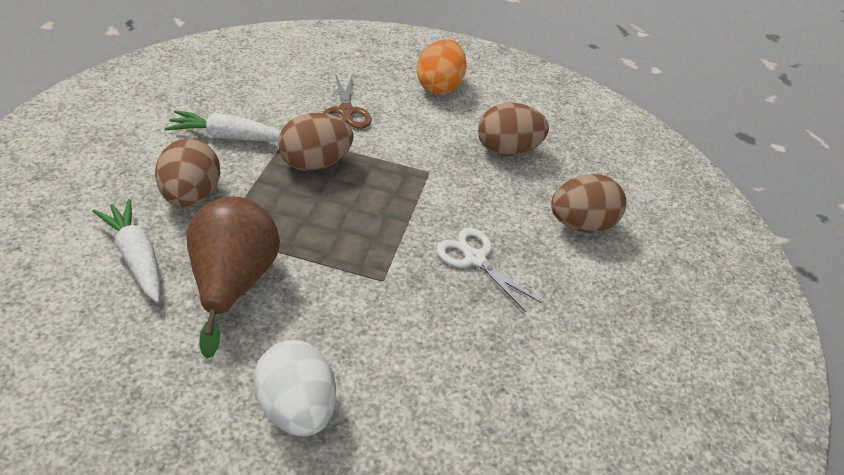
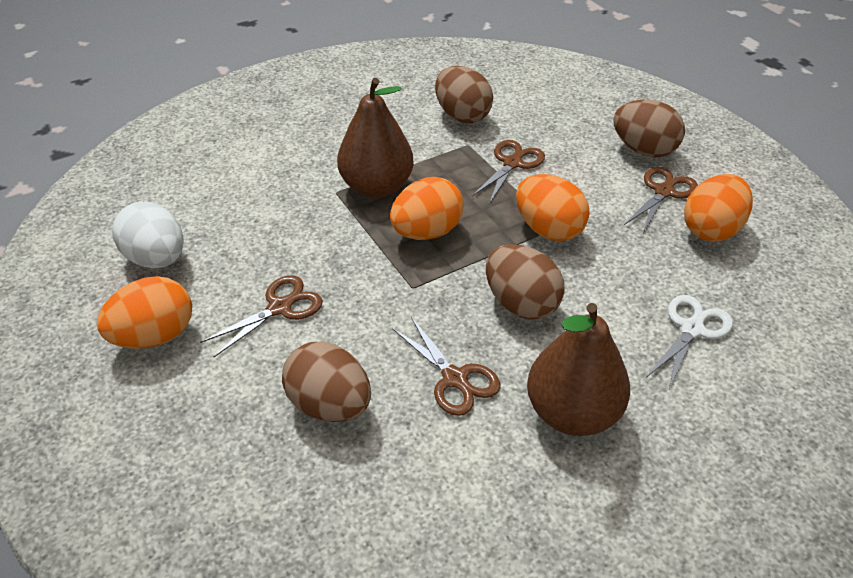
brown pear: 1 -> 2
brown scissors: 1 -> 4
orange egg: 1 -> 4
white carrot: 2 -> 0

